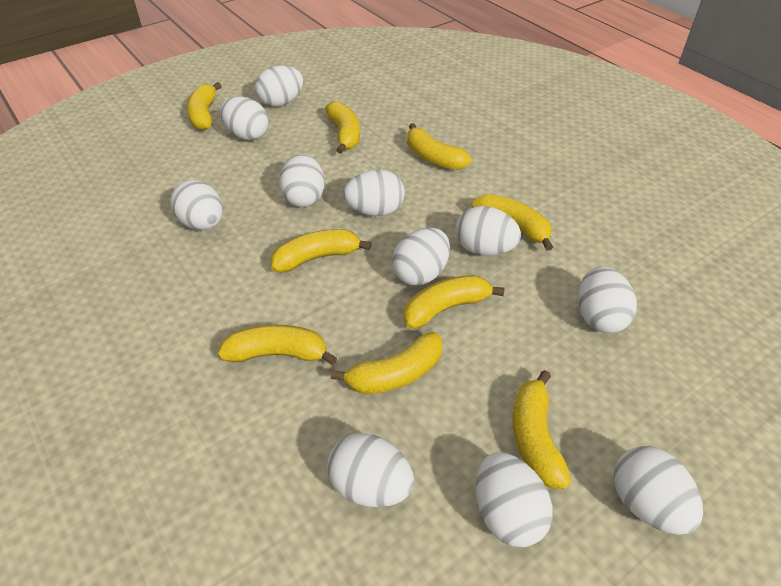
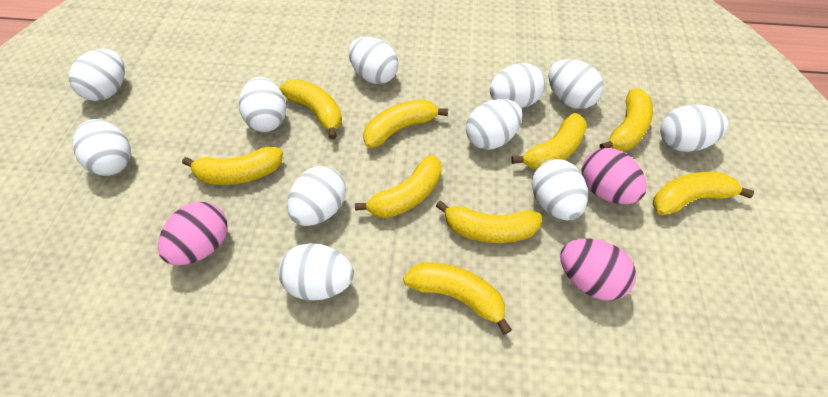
pink egg: 0 -> 3

